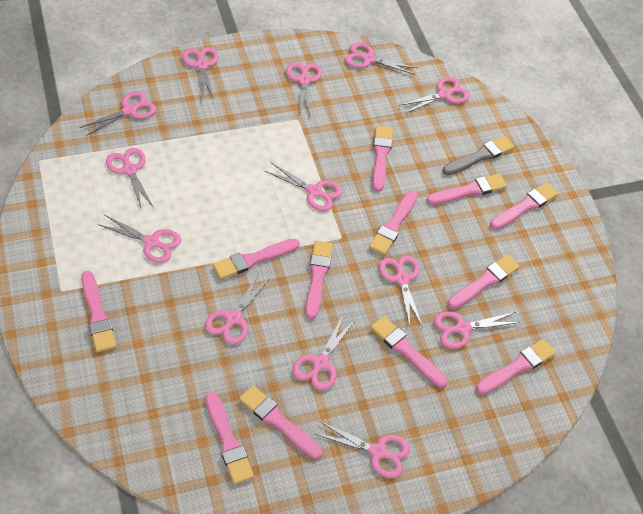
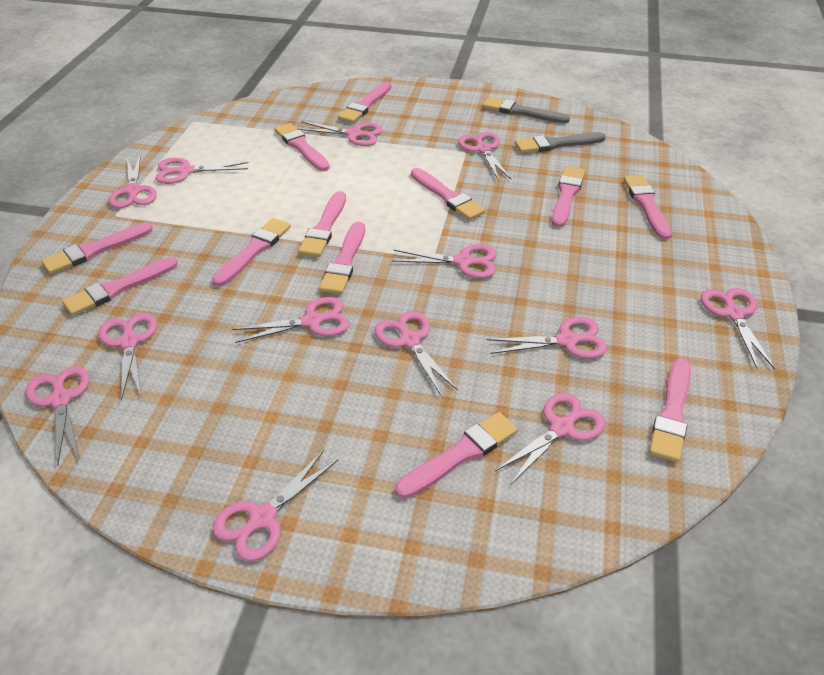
grey brush: 1 -> 2

